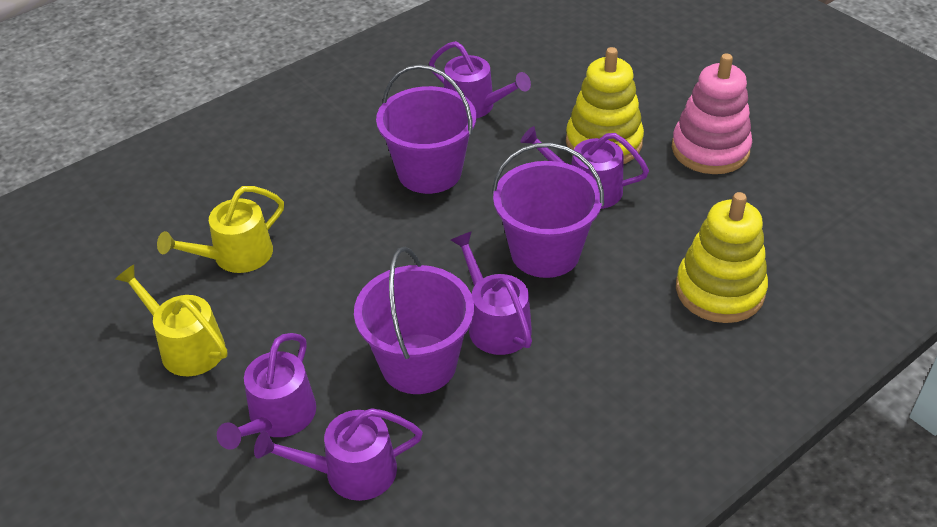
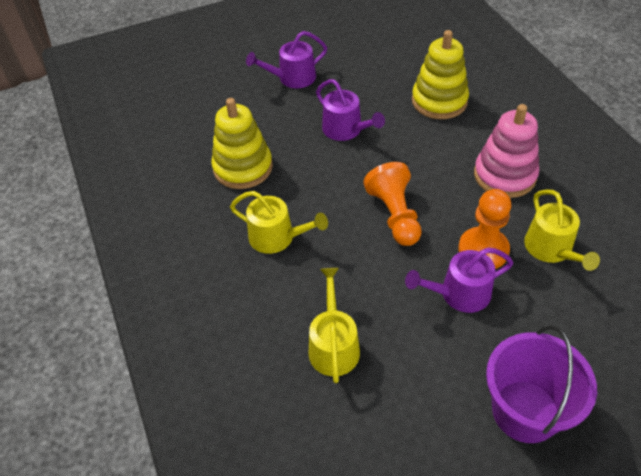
orange pawn: 0 -> 2
purple bucket: 3 -> 1
purple watering can: 5 -> 3
yellow watering can: 2 -> 3

